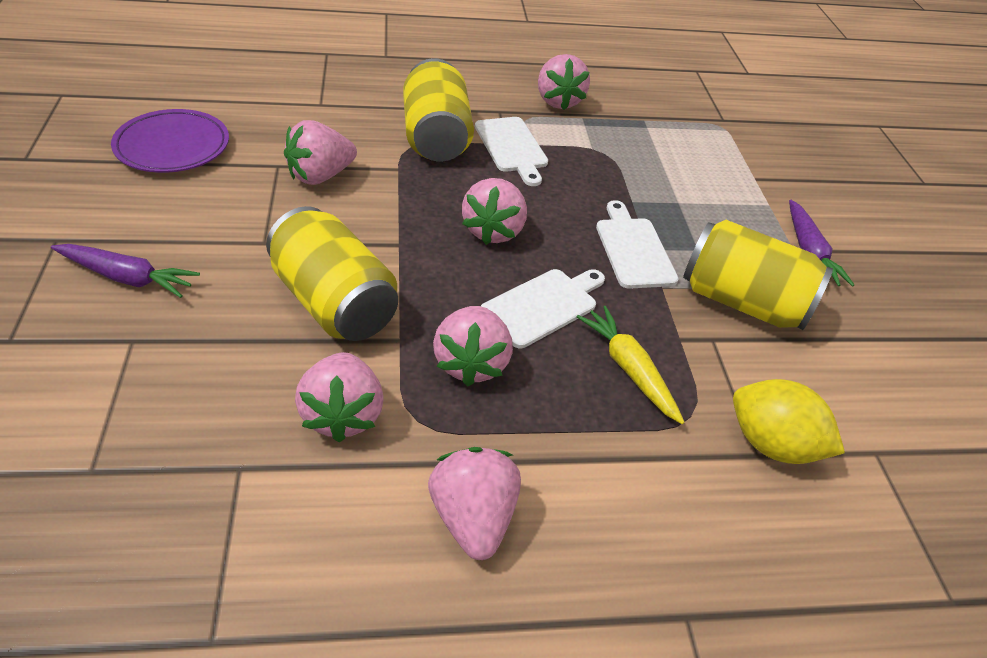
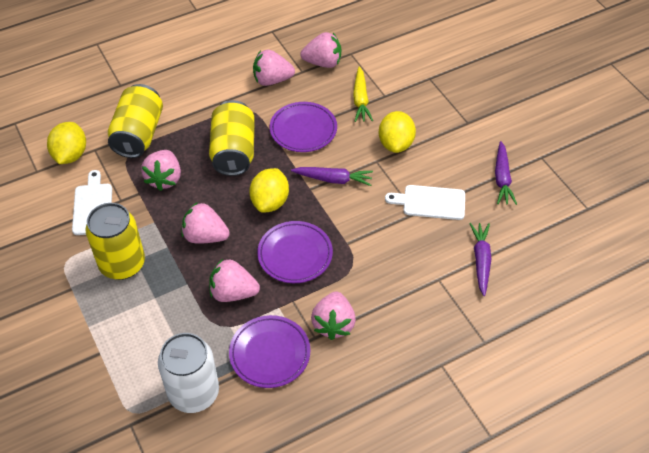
purple carrot: 2 -> 3
purple plate: 1 -> 3
white can: 0 -> 1
white cutting board: 3 -> 2
yellow lemon: 1 -> 3

